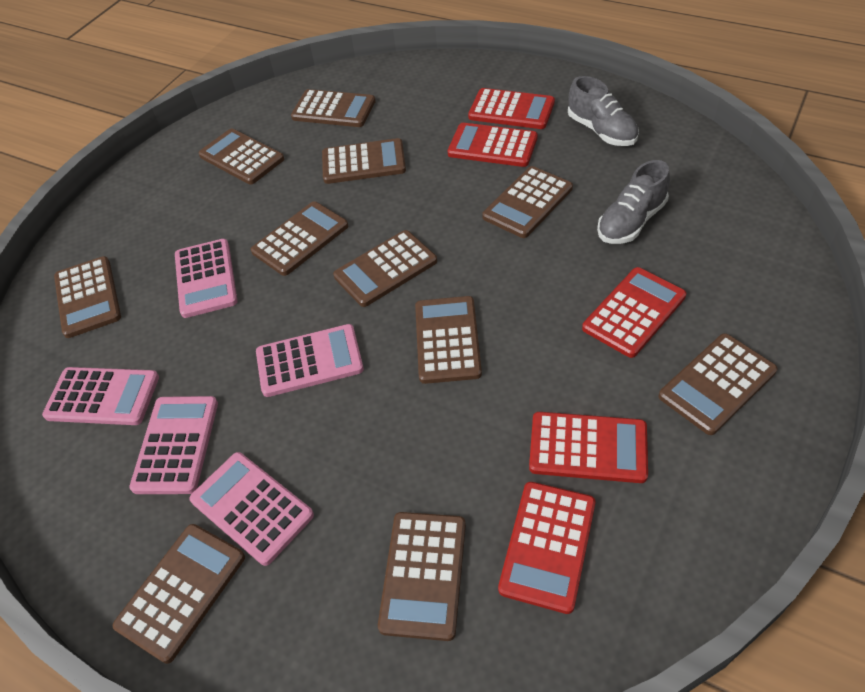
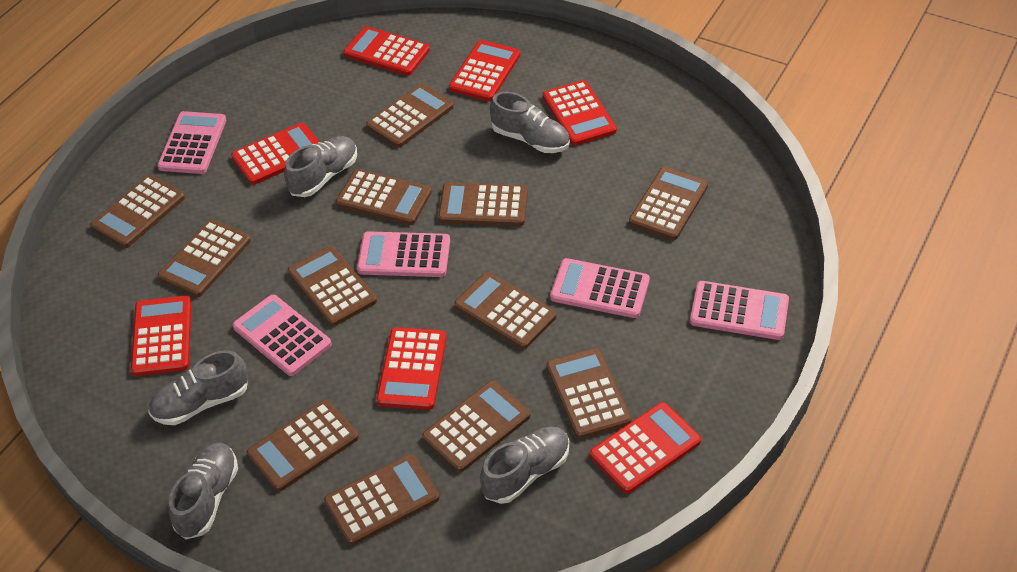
brown calculator: 11 -> 12
grey shoe: 2 -> 5
red calculator: 5 -> 7

